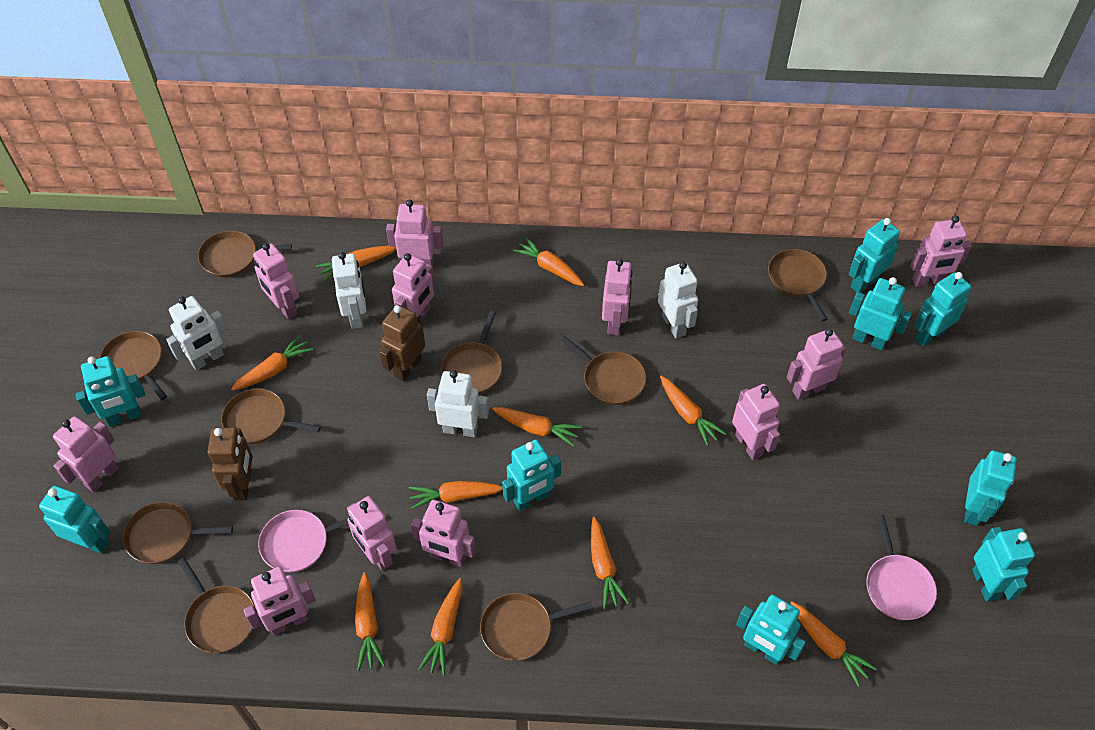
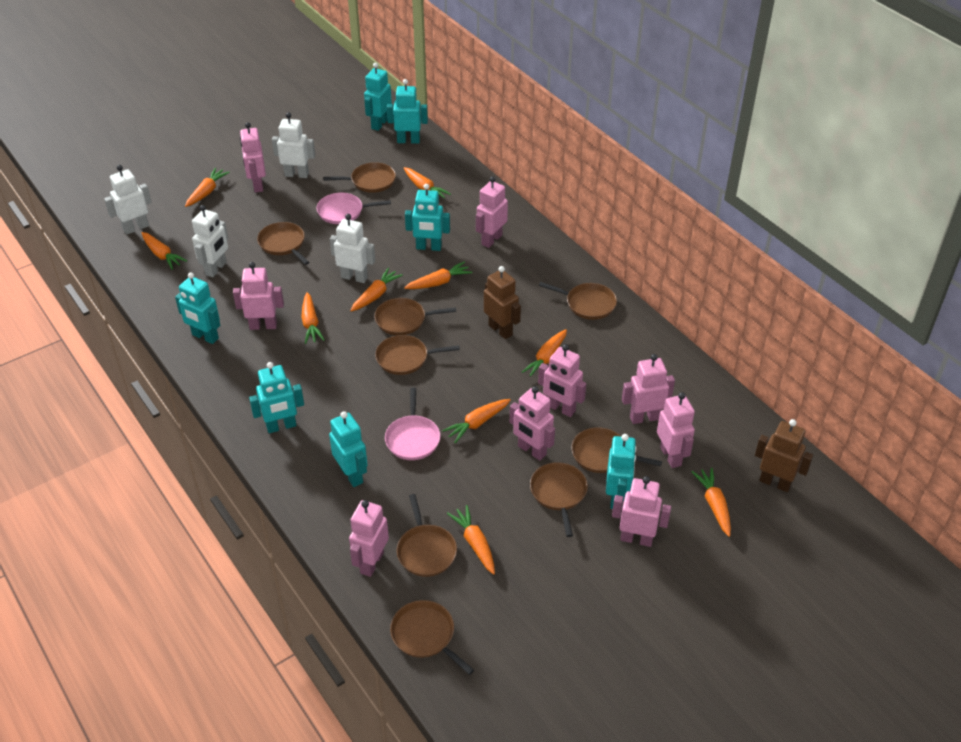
pink robot: 11 -> 9
turquoise robot: 9 -> 7

